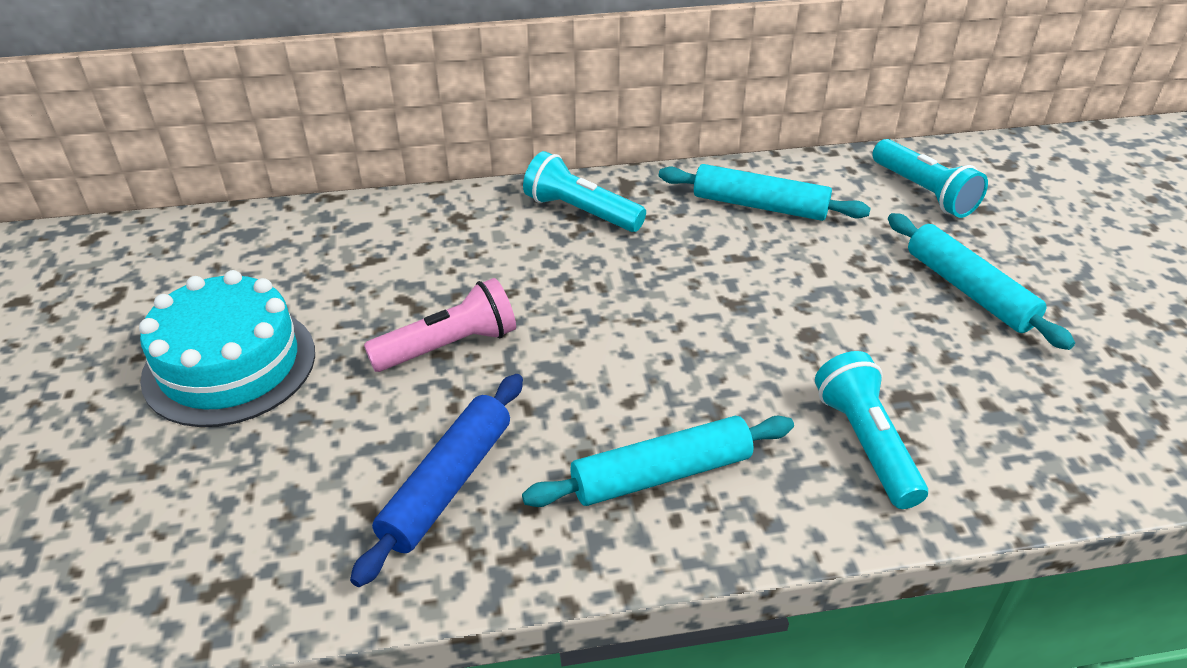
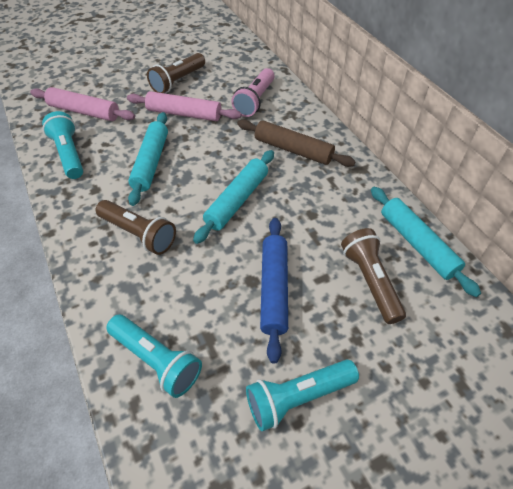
brown flashlight: 0 -> 3
brown rolling pin: 0 -> 1
pink rolling pin: 0 -> 2
turquoise cake: 1 -> 0

